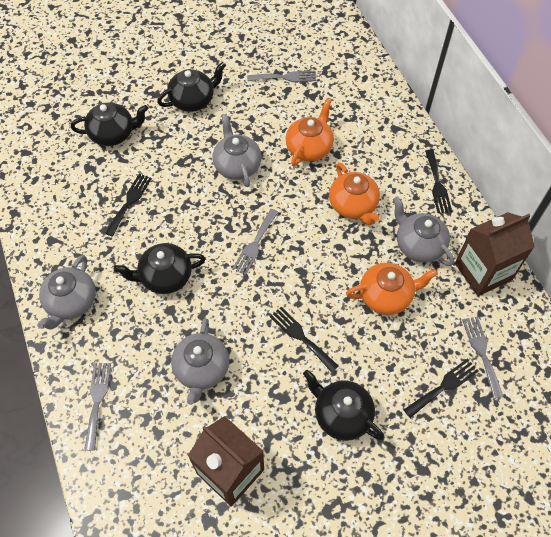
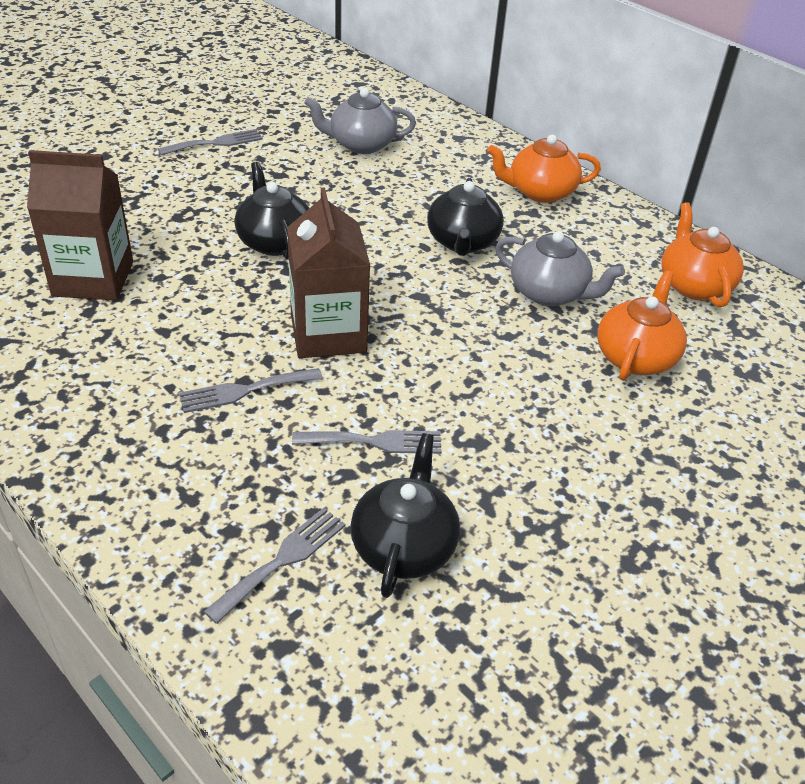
black fork: 4 -> 0
black teapot: 4 -> 3
grey teapot: 4 -> 2

